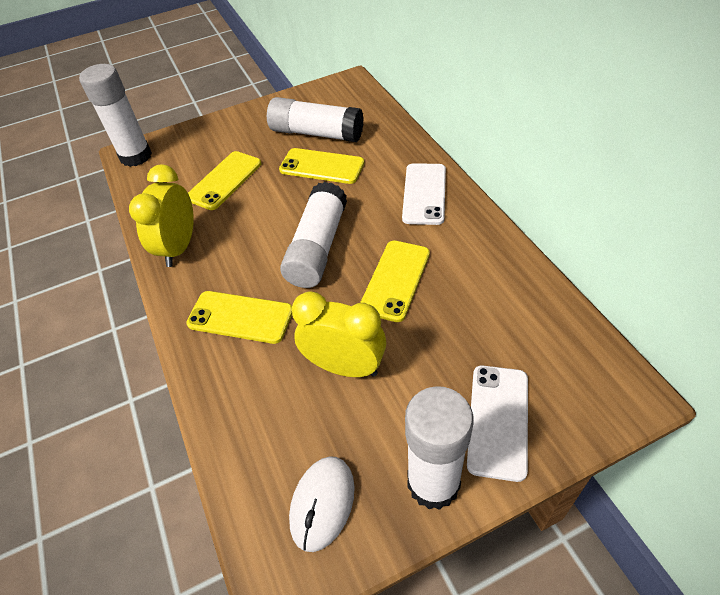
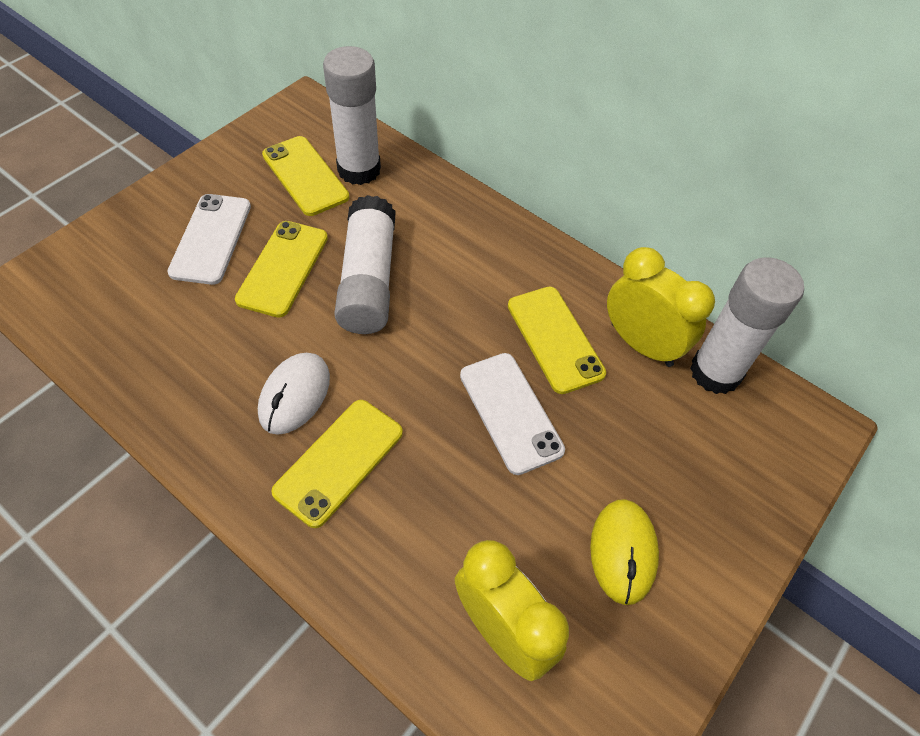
white glue stick: 4 -> 3
yellow mouse: 0 -> 1

